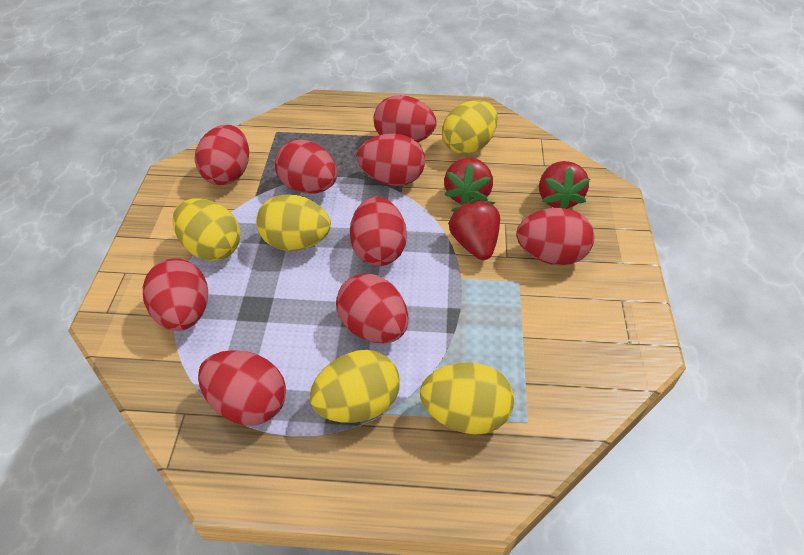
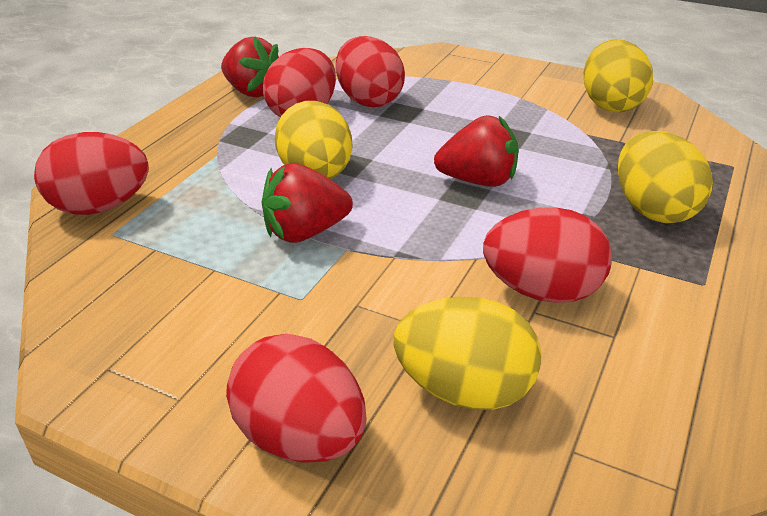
red egg: 9 -> 5
yellow egg: 5 -> 4

